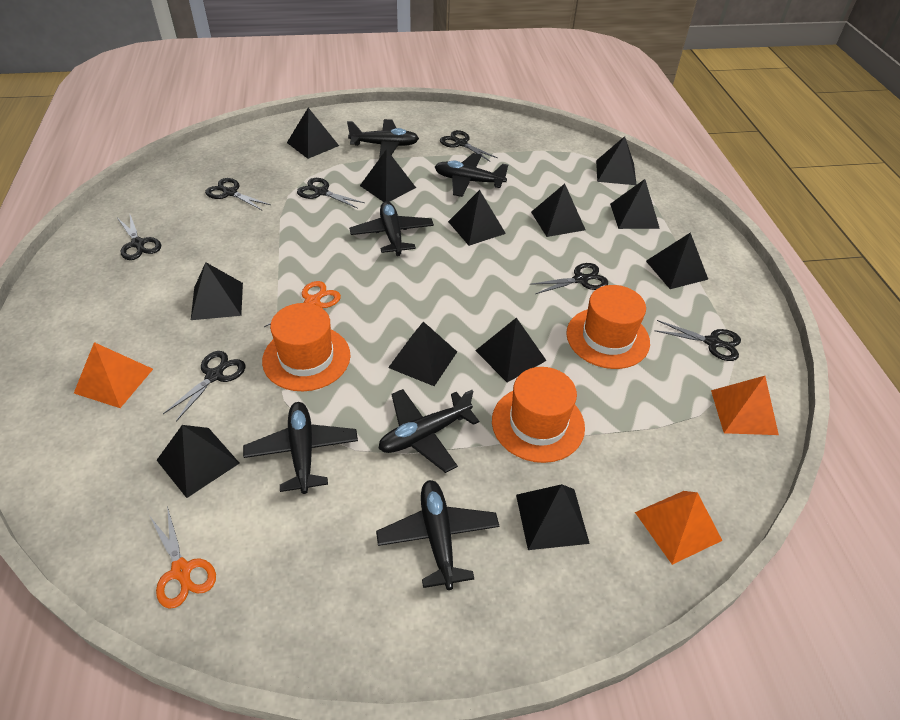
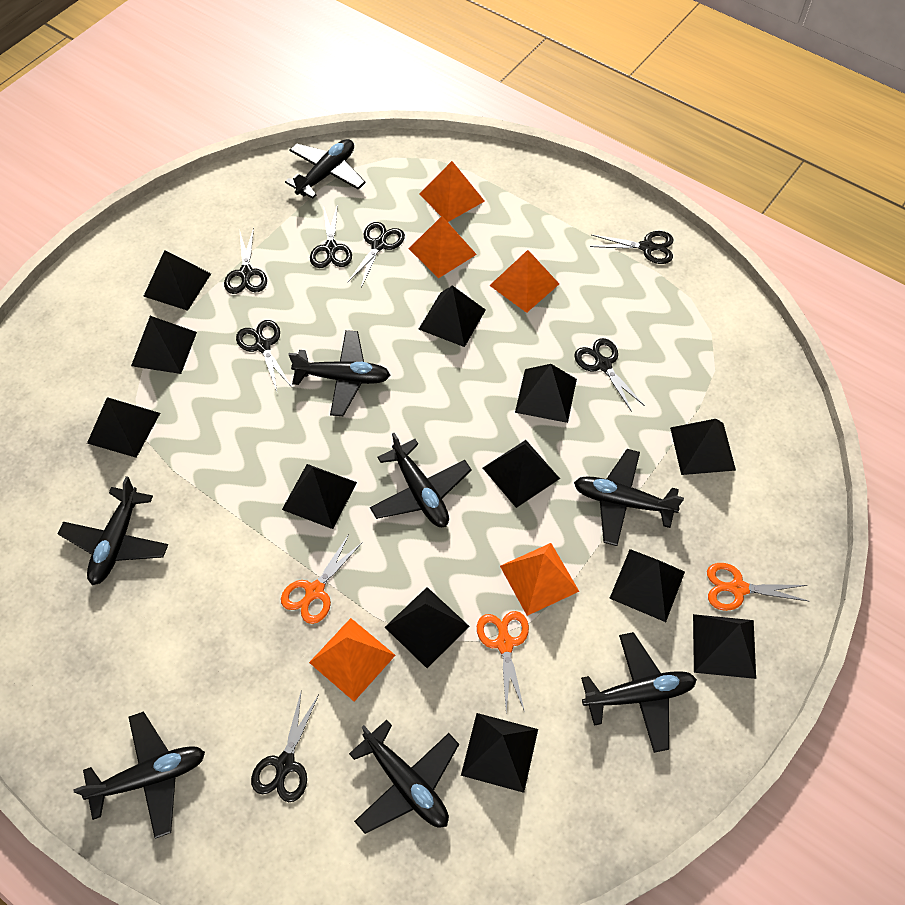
black plane: 6 -> 8
orange hat: 3 -> 0
orange pyramid: 3 -> 5
orange scissors: 2 -> 3

